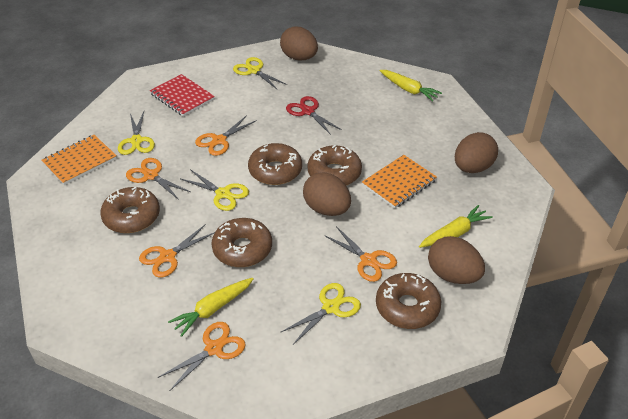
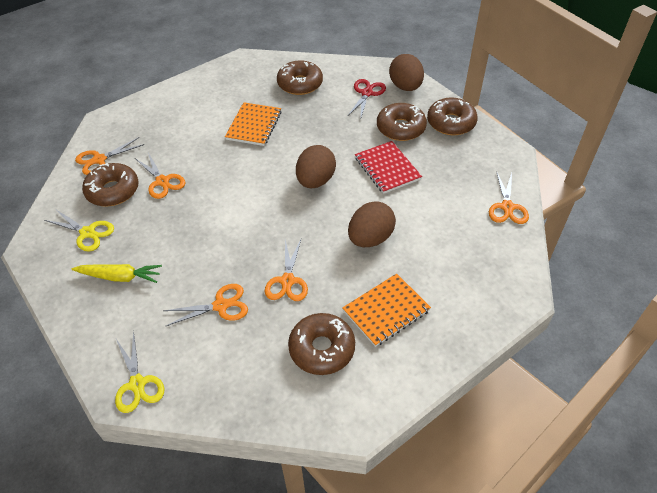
brown egg: 4 -> 3
yellow carrot: 3 -> 1
yellow scissors: 4 -> 2

